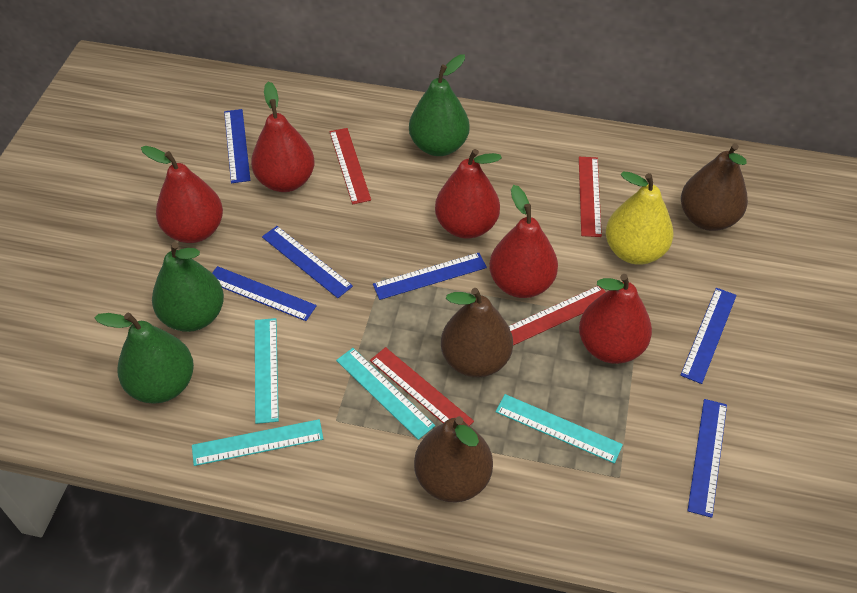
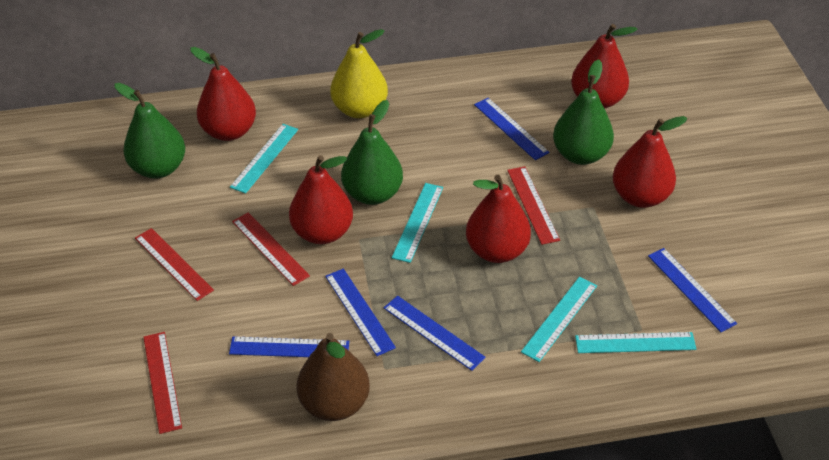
blue ruler: 6 -> 5
brown pear: 3 -> 1

